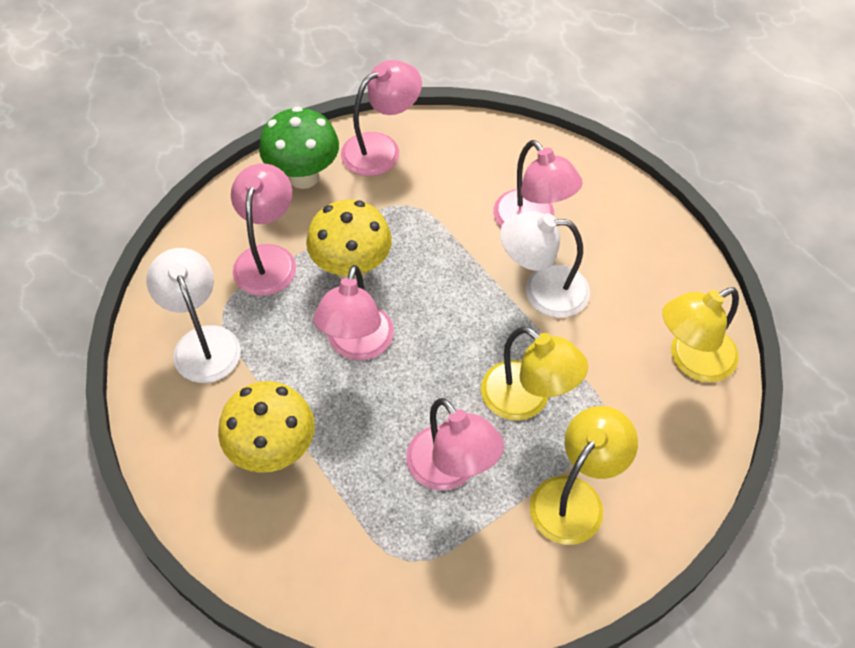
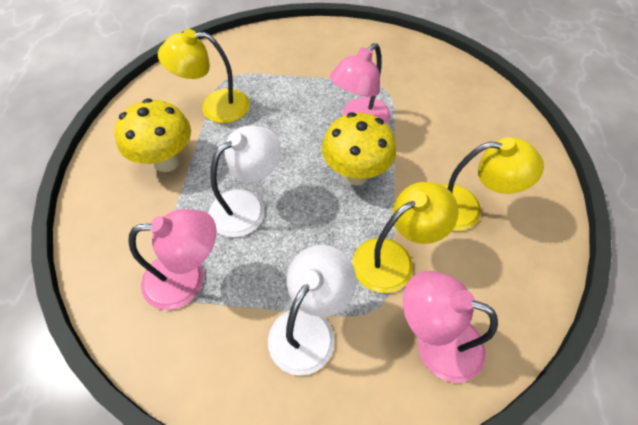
green mushroom: 1 -> 0
pink lamp: 5 -> 3

